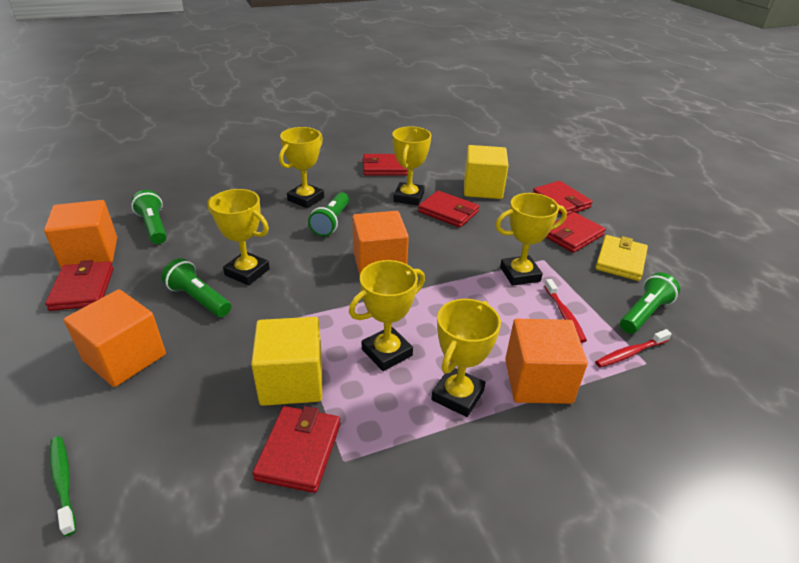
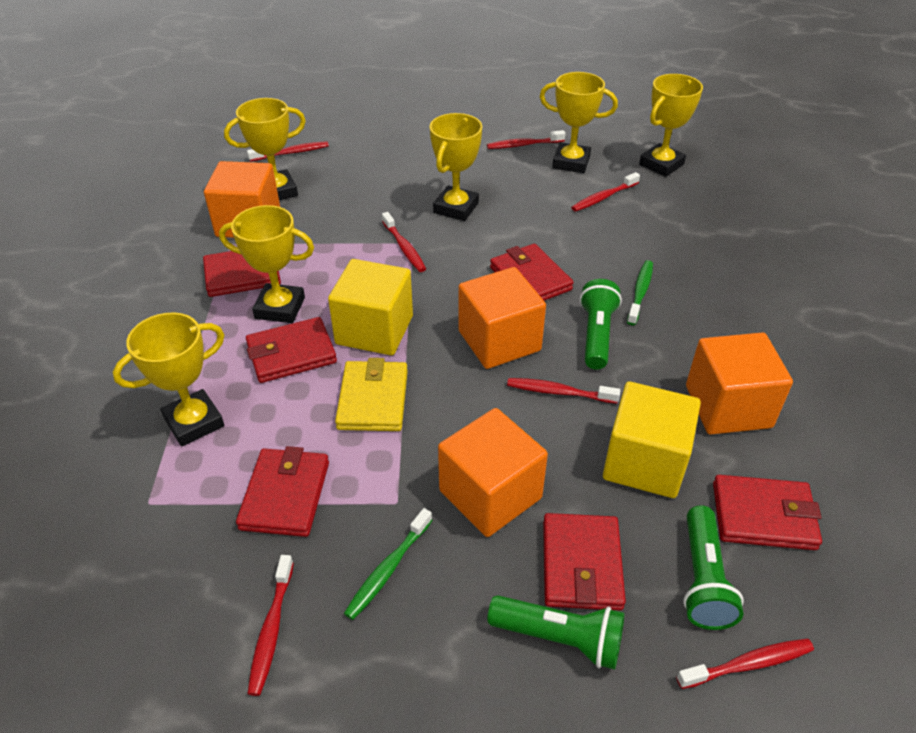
green flashlight: 4 -> 3
green toothbrush: 1 -> 2
red toothbrush: 2 -> 7

